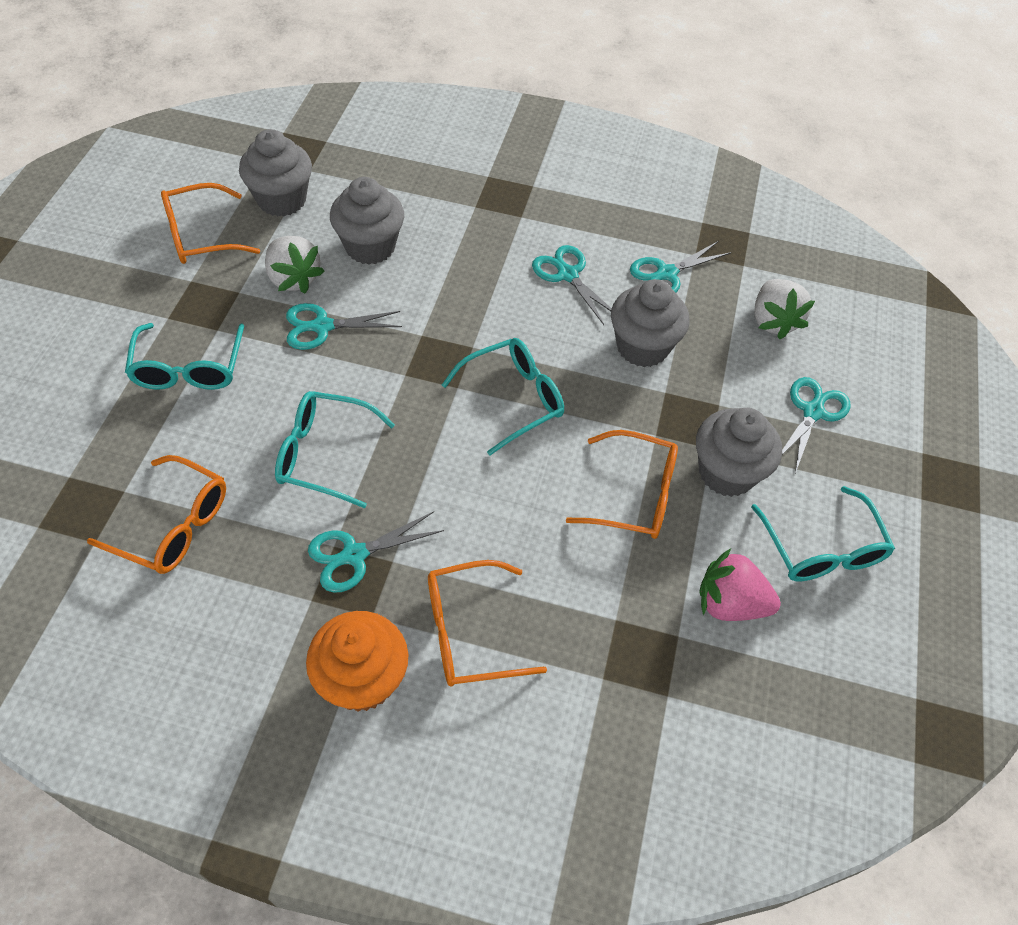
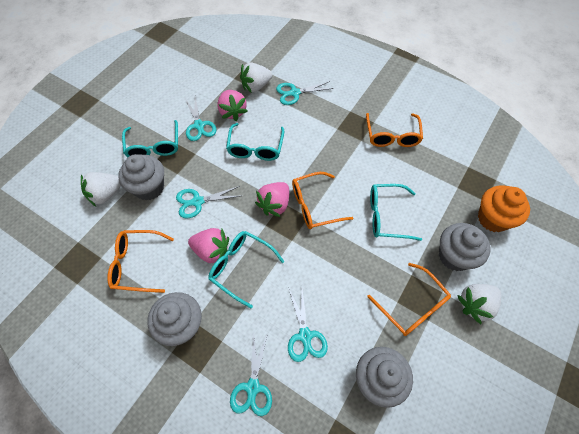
pink strawberry: 1 -> 3
white strawberry: 2 -> 3

